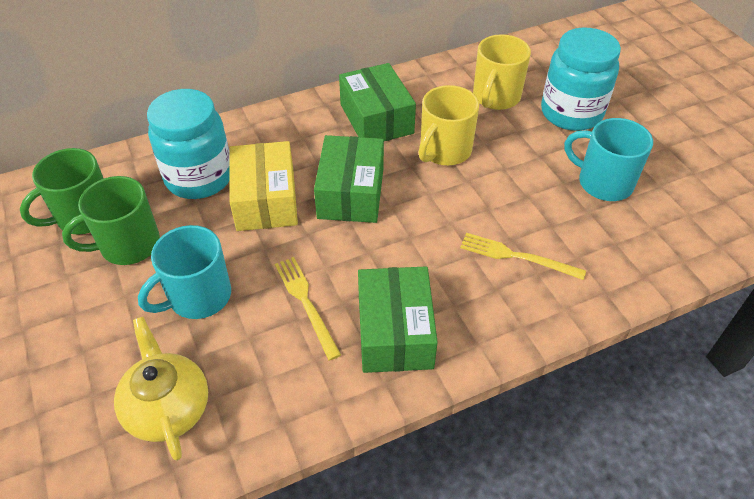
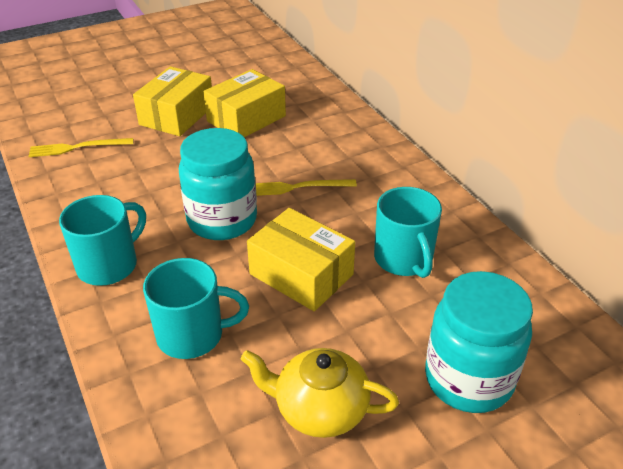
green box: 3 -> 0
green mug: 2 -> 0
turquoise mug: 2 -> 3
yellow box: 1 -> 3
yellow mug: 2 -> 0

